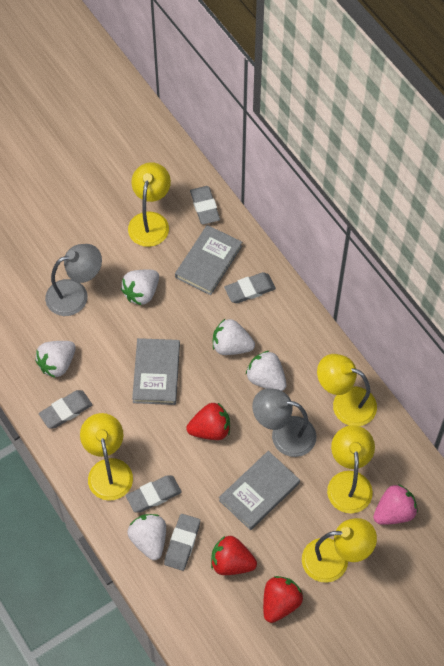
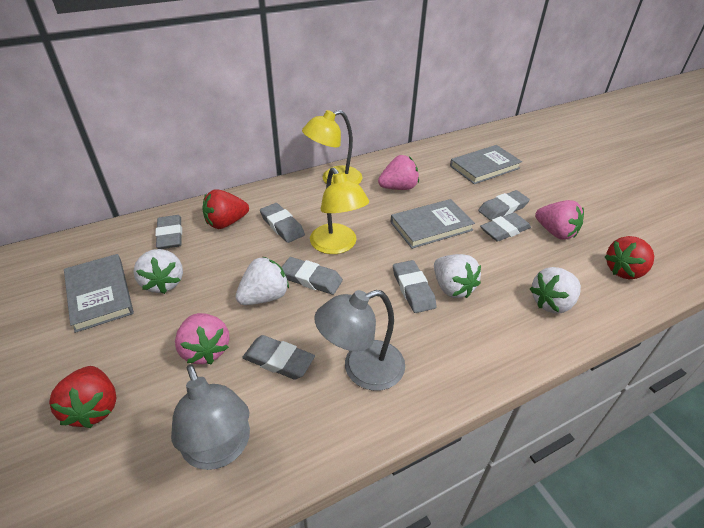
grey eraser: 5 -> 7
pink strawberry: 1 -> 3
white strawberry: 5 -> 4
yellow lamp: 5 -> 2

